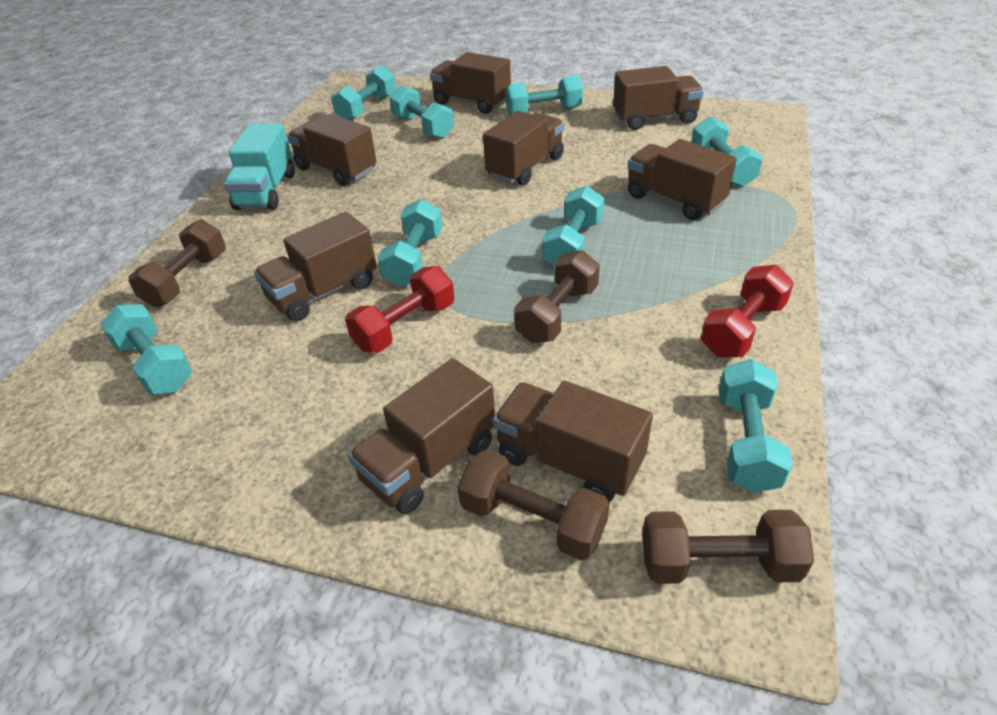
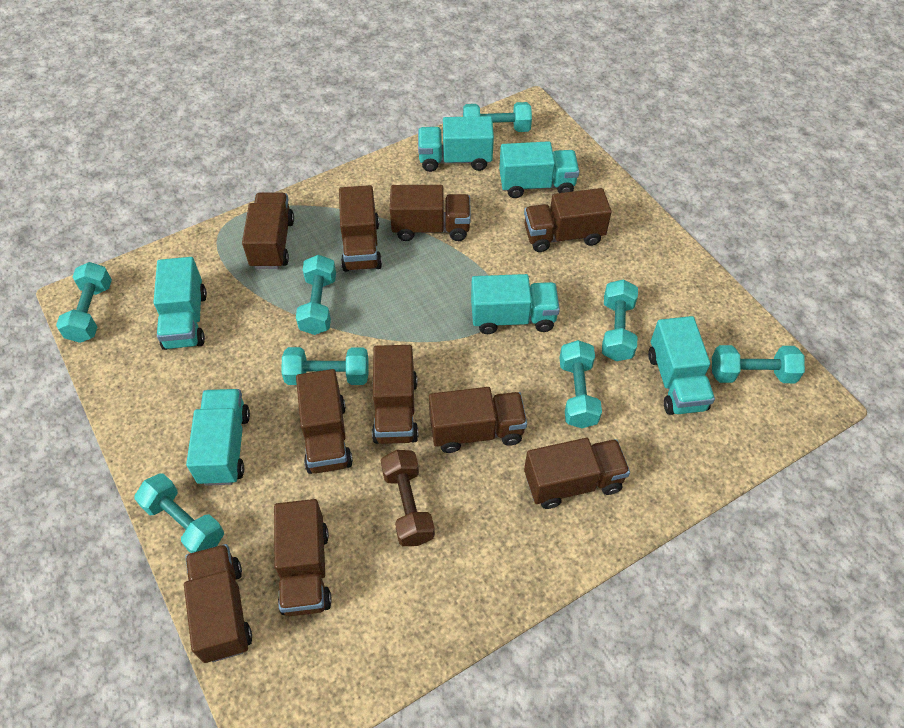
brown dumbbell: 4 -> 1
brown truck: 8 -> 10
red dumbbell: 2 -> 0
turquoise truck: 1 -> 6

